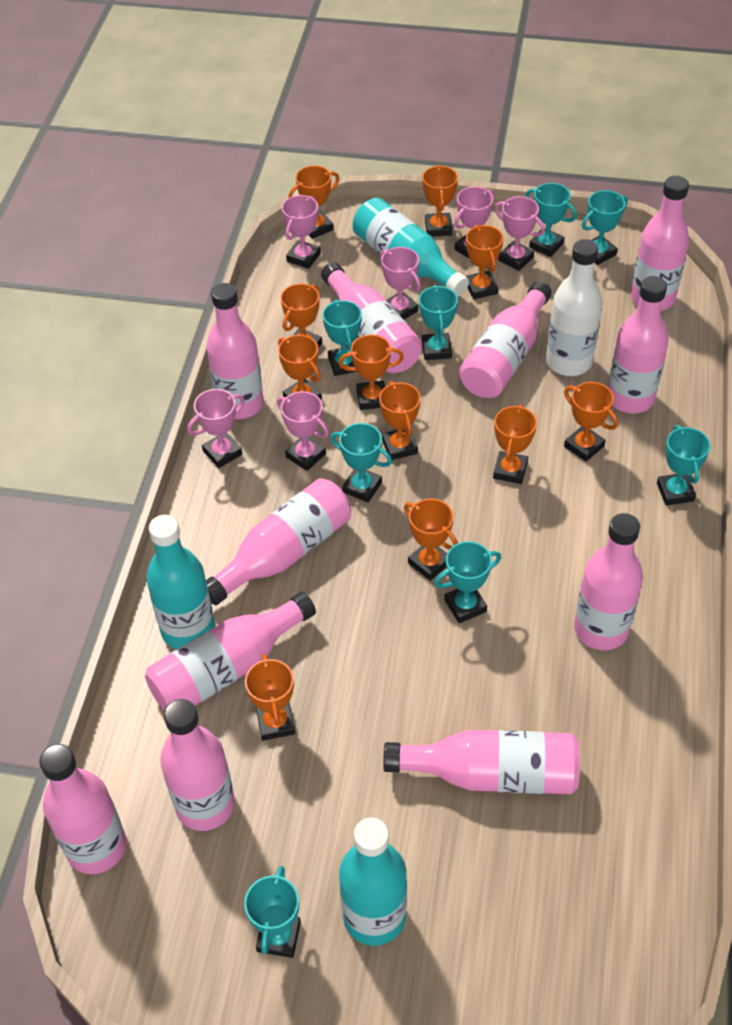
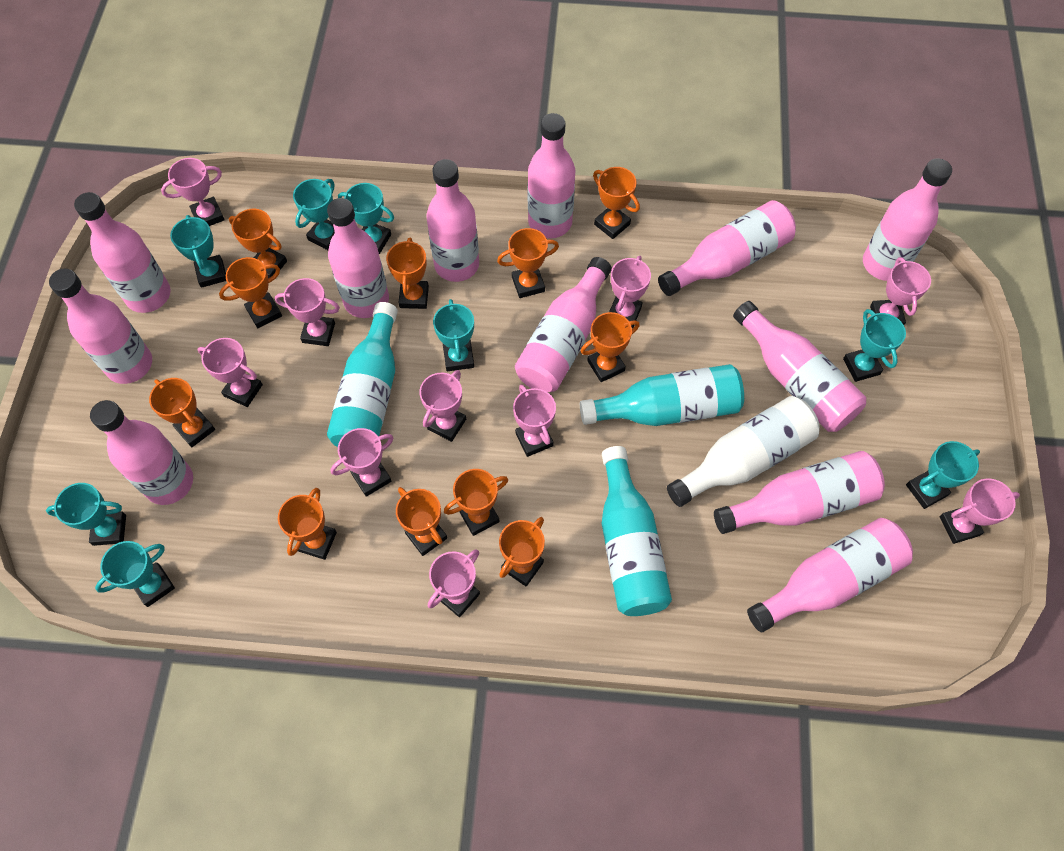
pink bottle: 11 -> 12
pink trophy: 6 -> 10

